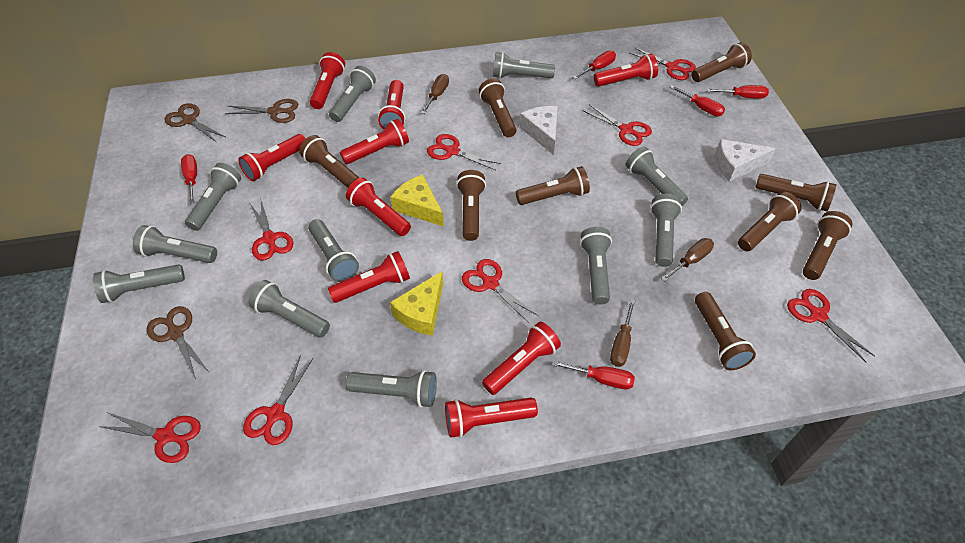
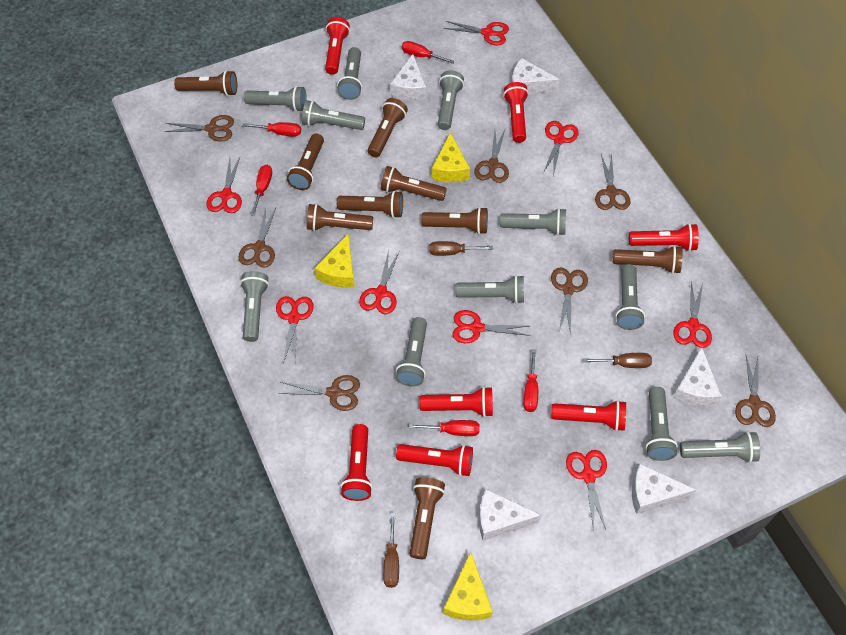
brown scissors: 3 -> 7
red flashlight: 9 -> 7
white cheese: 2 -> 5
yellow cheese: 2 -> 3

